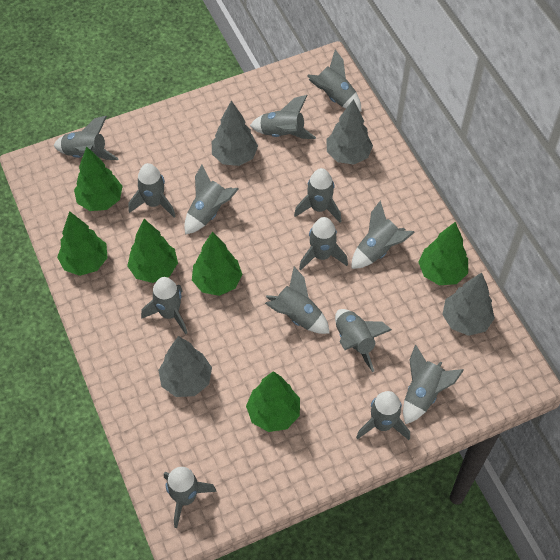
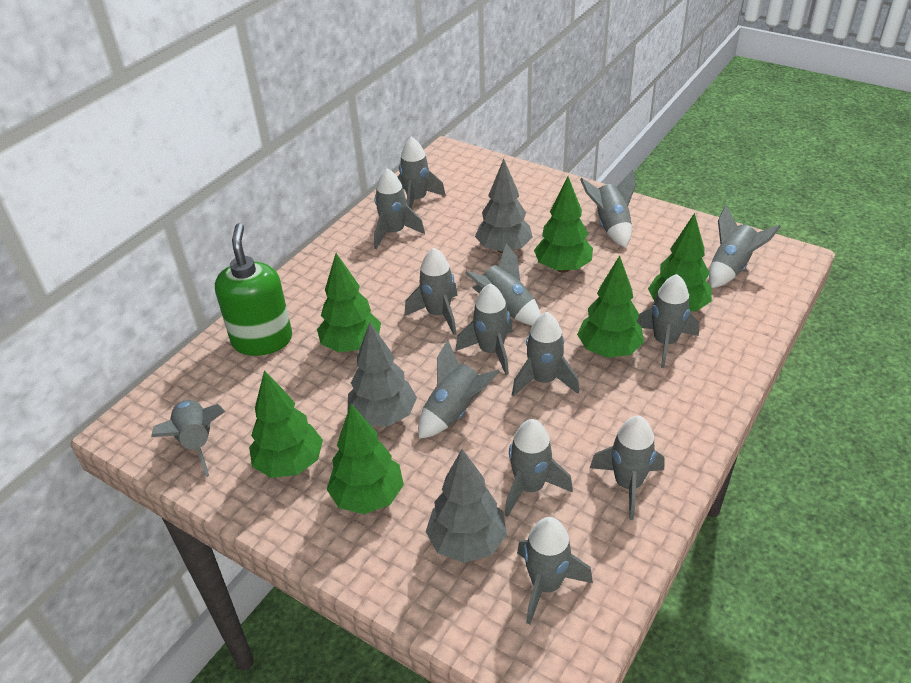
green soap dispenser: 0 -> 1
grey tree: 4 -> 3

